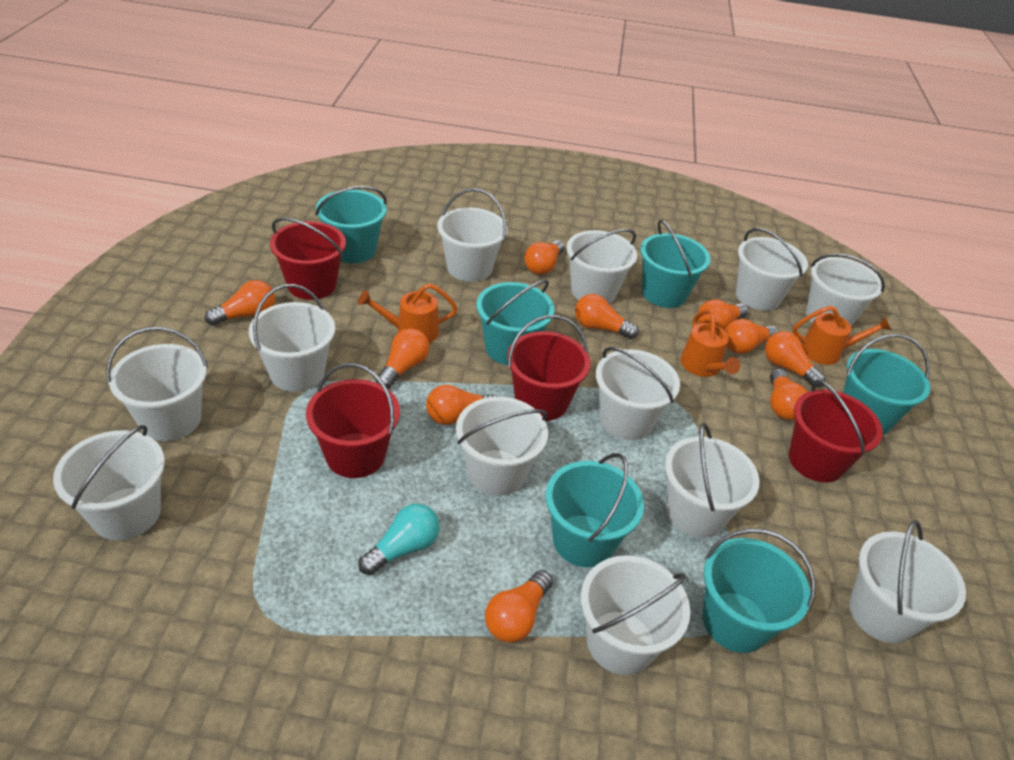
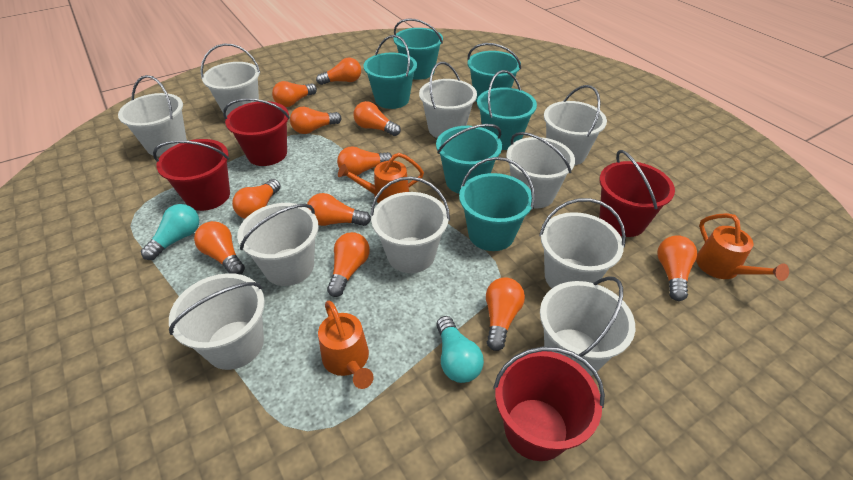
orange light bulb: 10 -> 11
turquoise light bulb: 1 -> 2
white bucket: 12 -> 10

